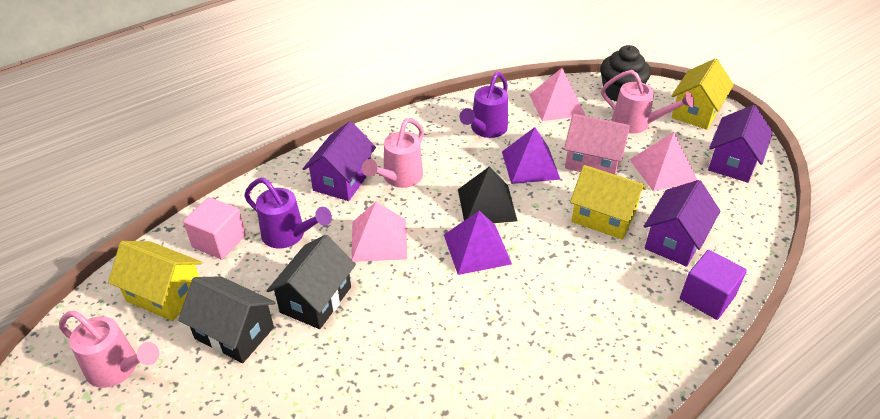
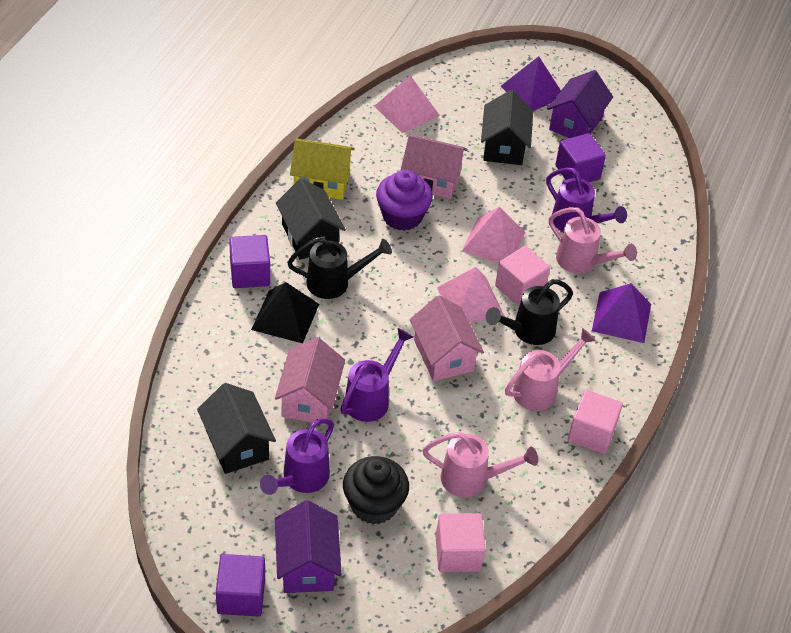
black house: 2 -> 3
black watering can: 0 -> 2
pink cube: 1 -> 3
pink house: 1 -> 3
purple cube: 1 -> 3
purple cupcake: 0 -> 1
purple house: 3 -> 2
purple watering can: 2 -> 3
yellow house: 3 -> 1

